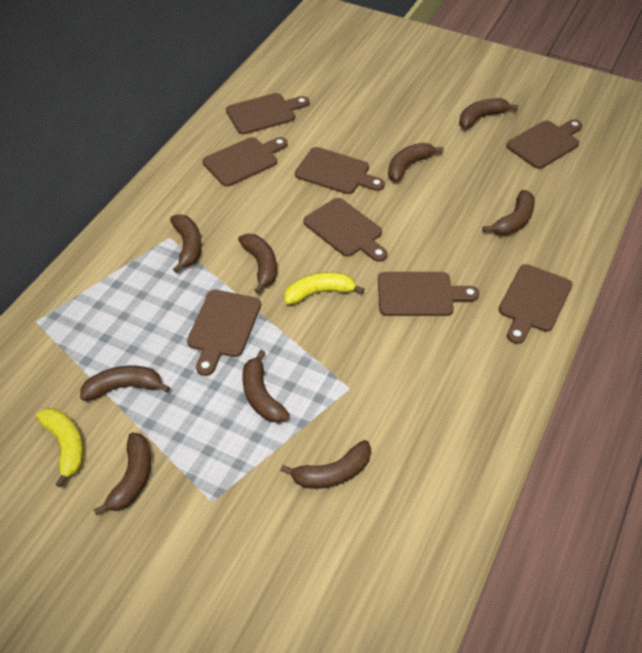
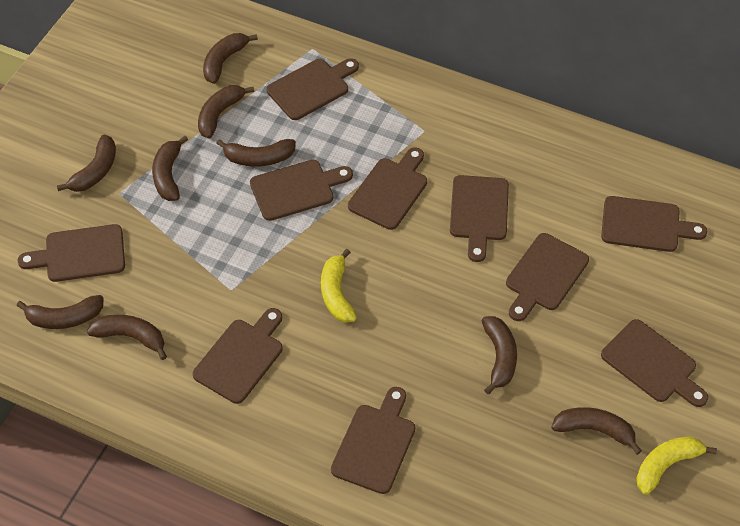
brown cutting board: 8 -> 10

